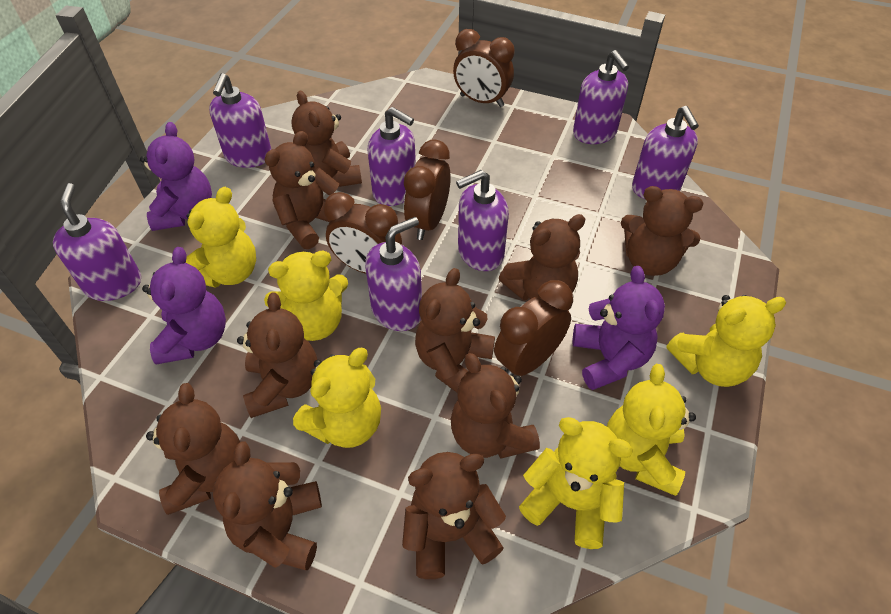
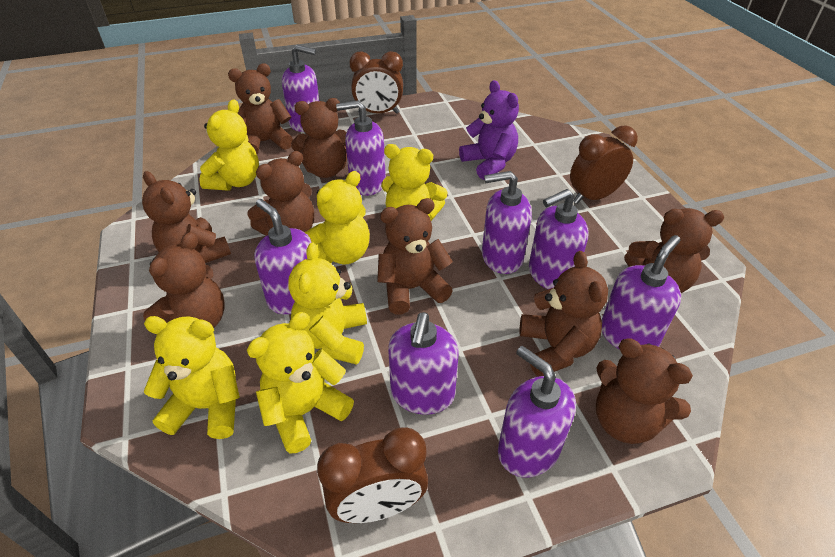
brown clock: 4 -> 3
brown teddy bear: 10 -> 9
purple soap dispenser: 7 -> 8
purple teddy bear: 3 -> 1

